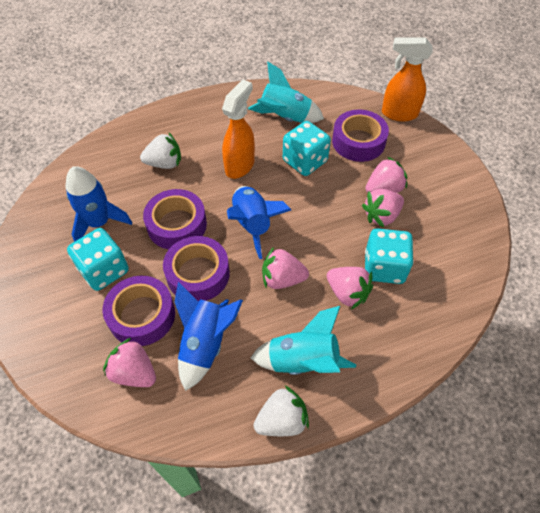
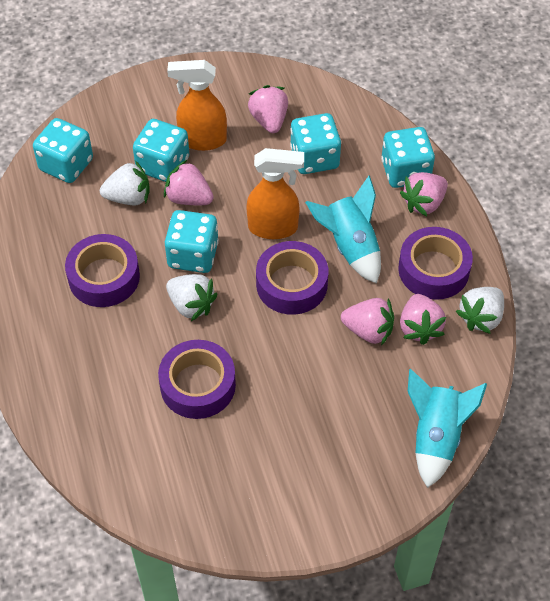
blue rocket: 3 -> 0
turquoise dice: 3 -> 5
white strawberry: 2 -> 3

